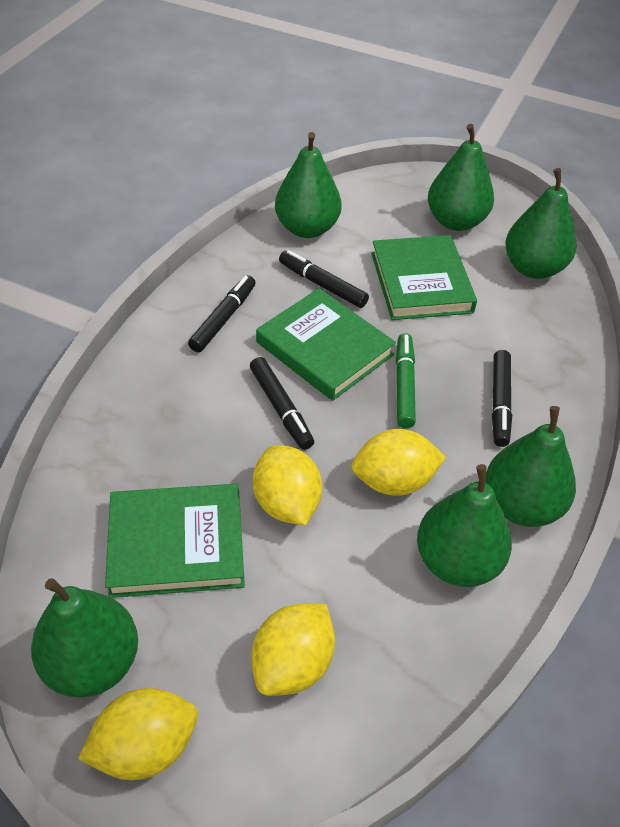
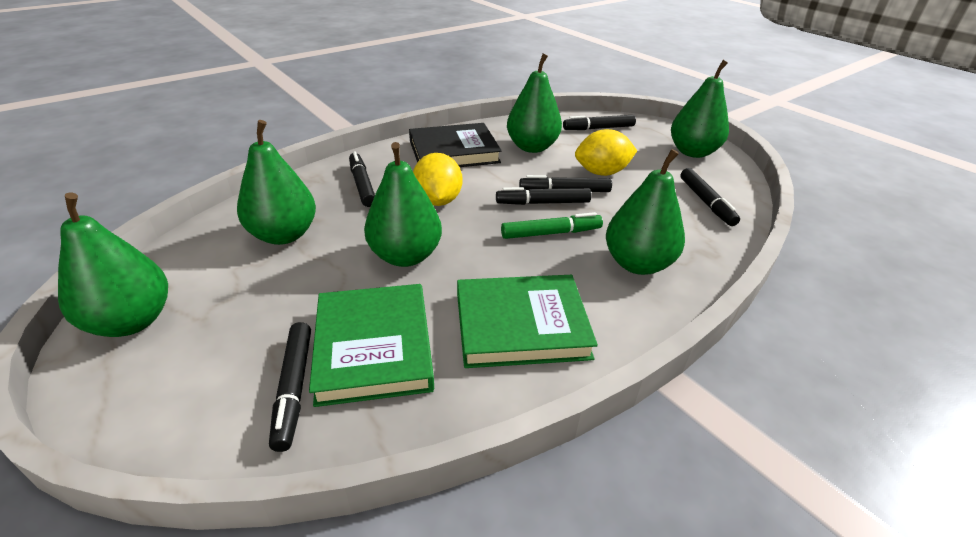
black book: 0 -> 1
black marker: 4 -> 6
green book: 3 -> 2
yellow lemon: 4 -> 2

